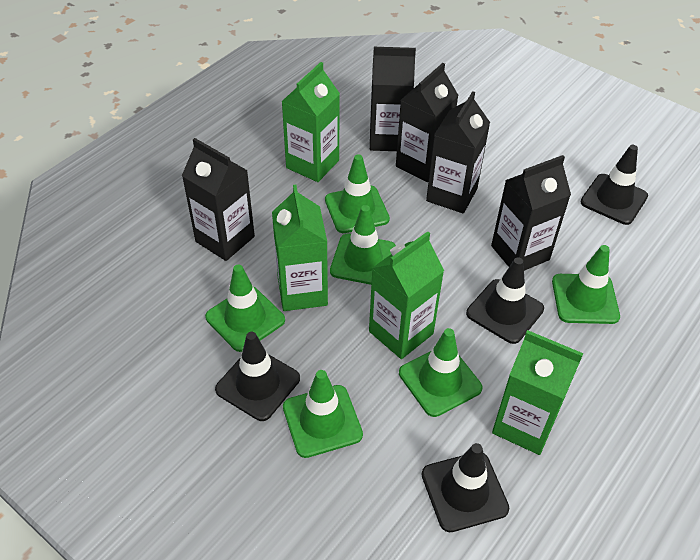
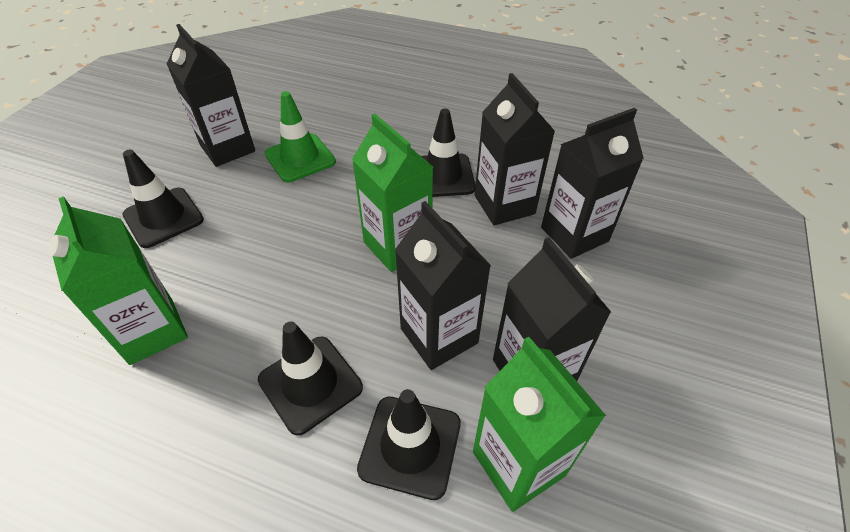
green carton: 4 -> 3
green traffic cone: 6 -> 1

